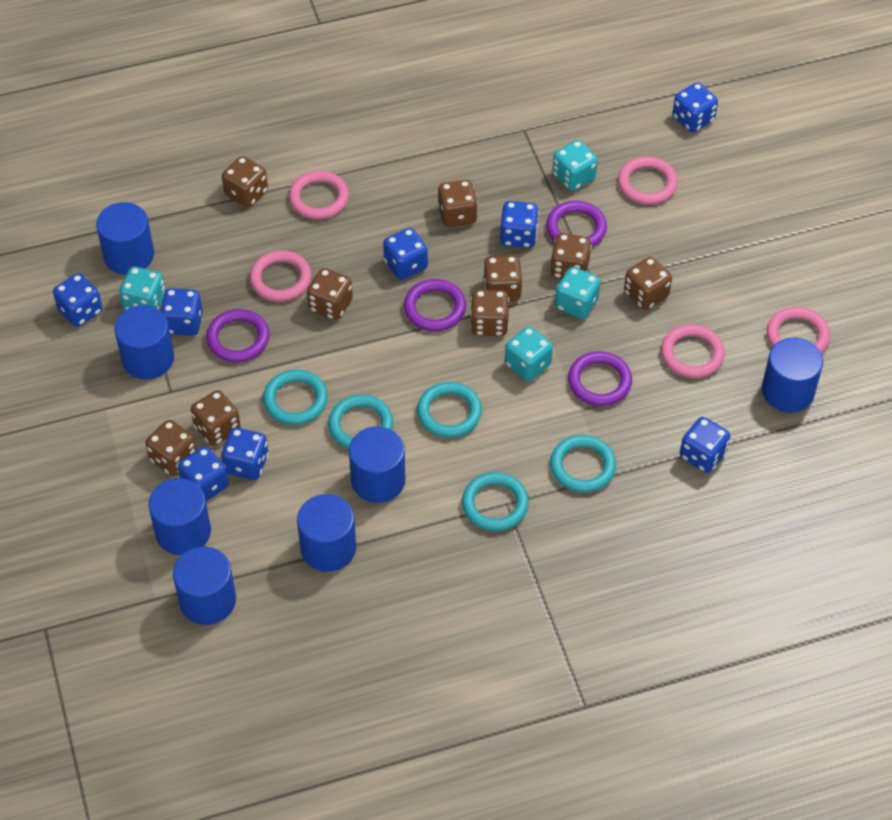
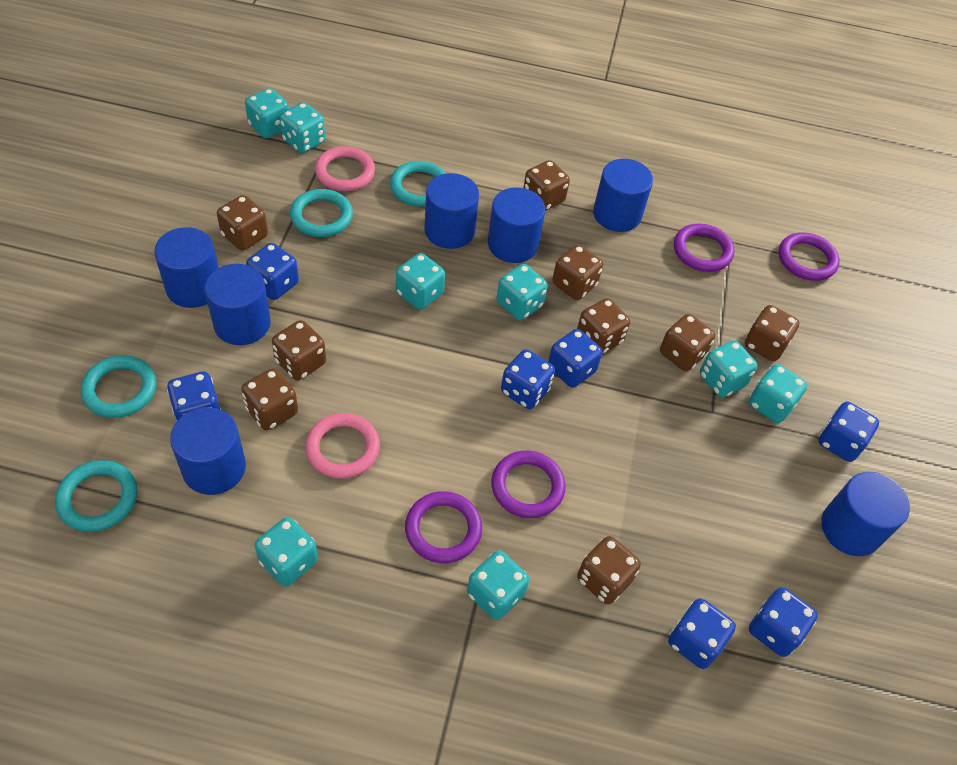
blue dice: 8 -> 7
pink ring: 5 -> 2
turquoise dice: 4 -> 8
turquoise ring: 5 -> 4

